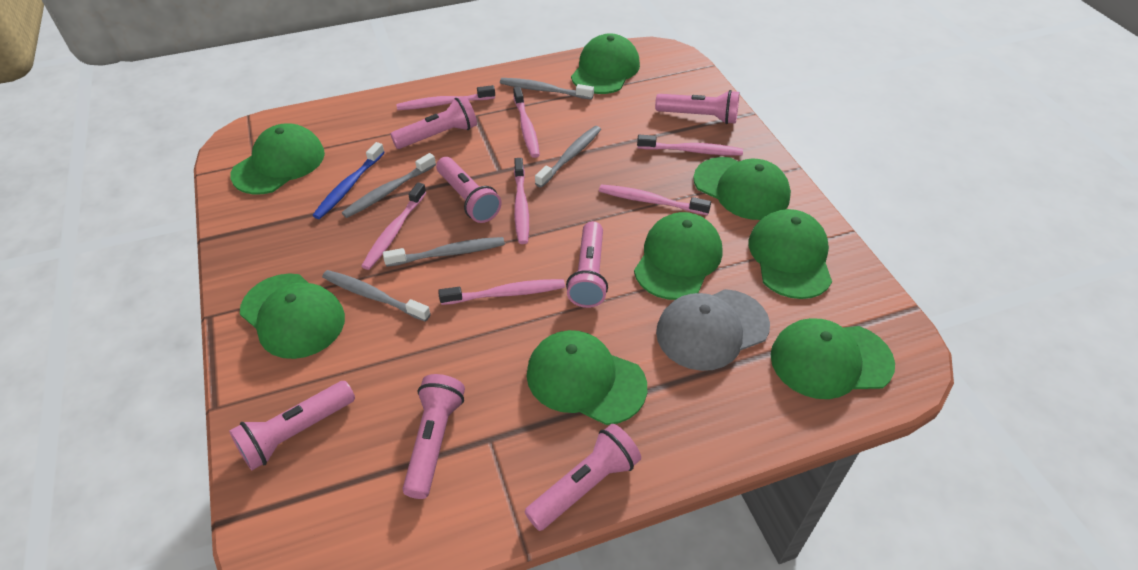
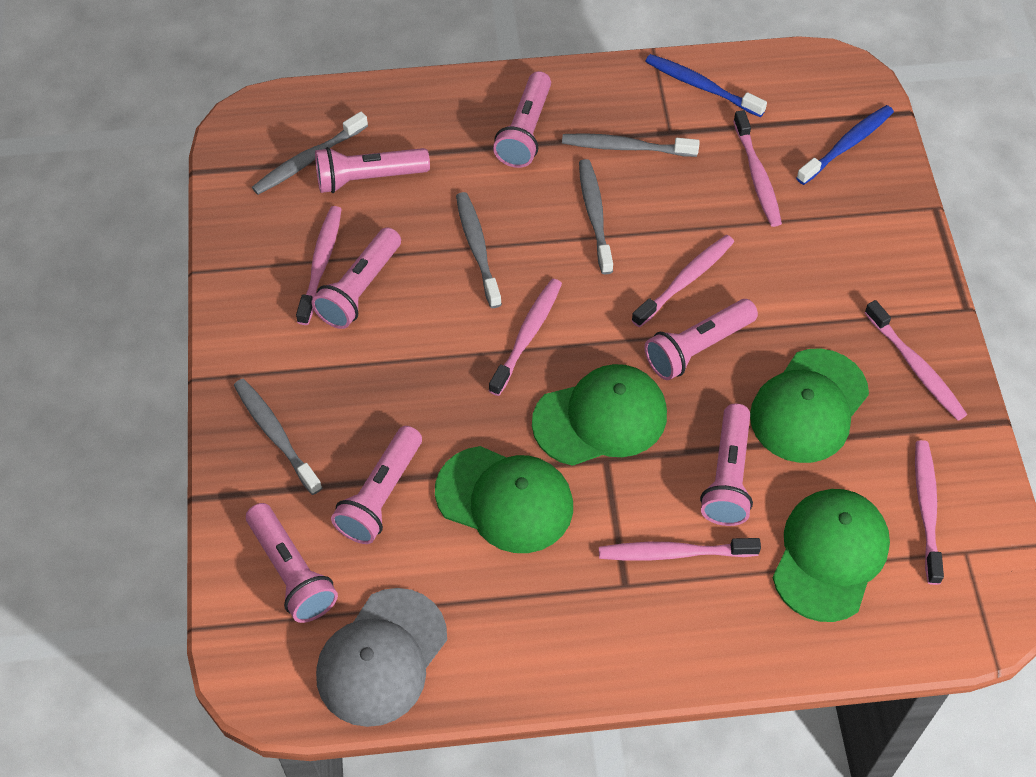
blue toothbrush: 1 -> 2
green cap: 8 -> 4

